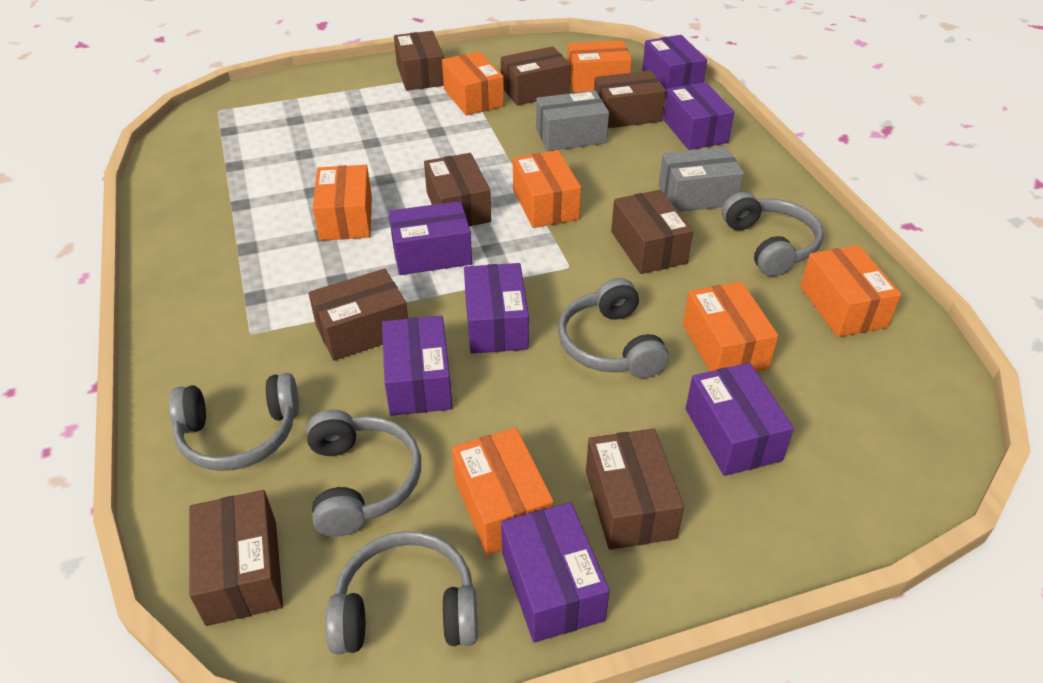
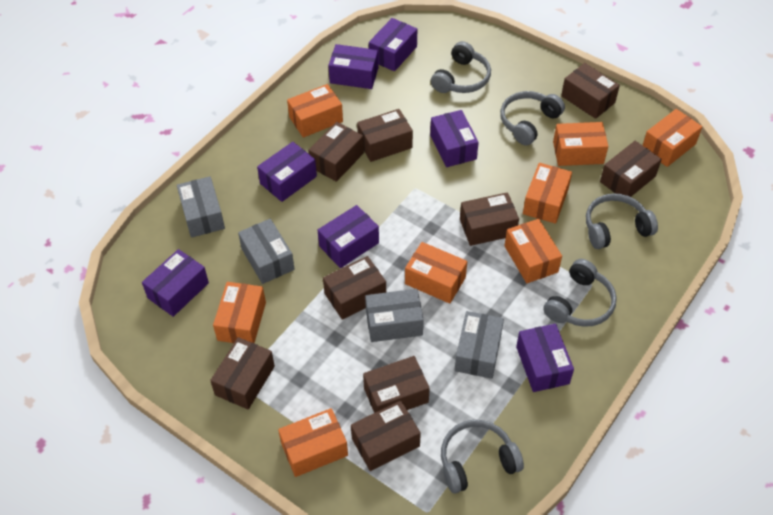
brown box: 8 -> 9
grey box: 2 -> 4
orange box: 7 -> 8

